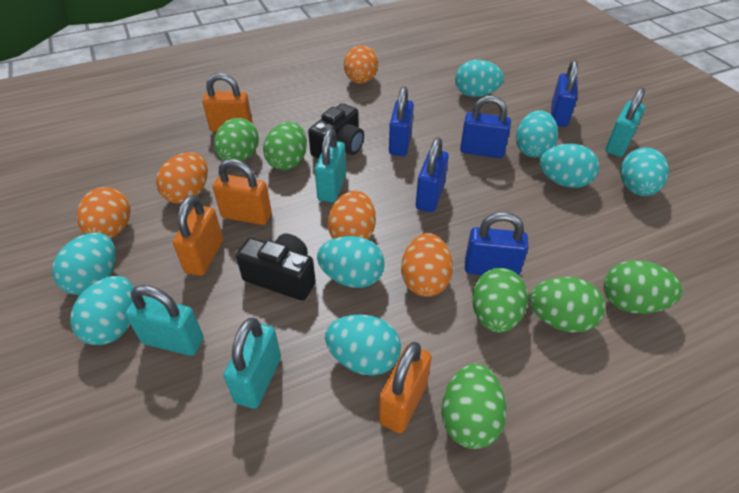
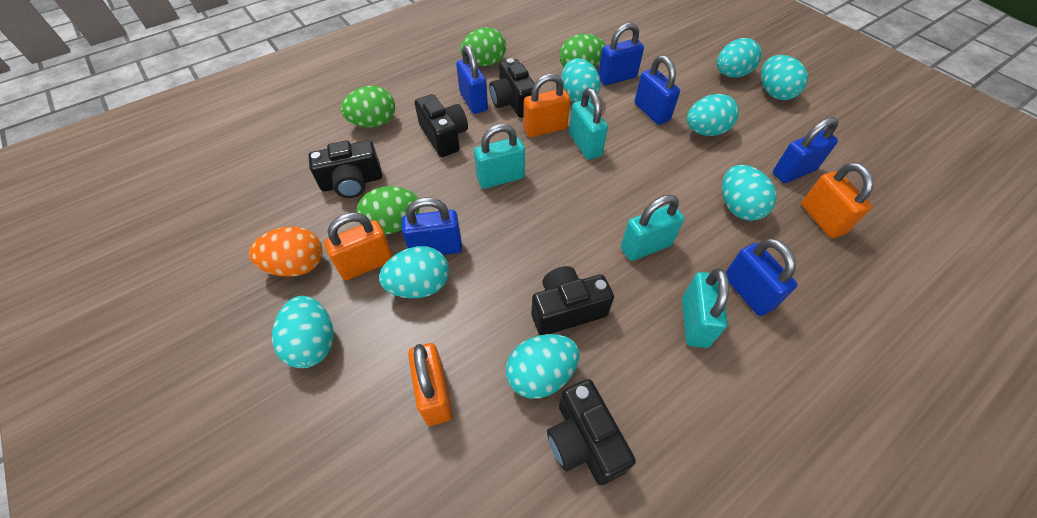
black camera: 2 -> 5
blue padlock: 5 -> 6
green egg: 6 -> 4
orange egg: 5 -> 1

